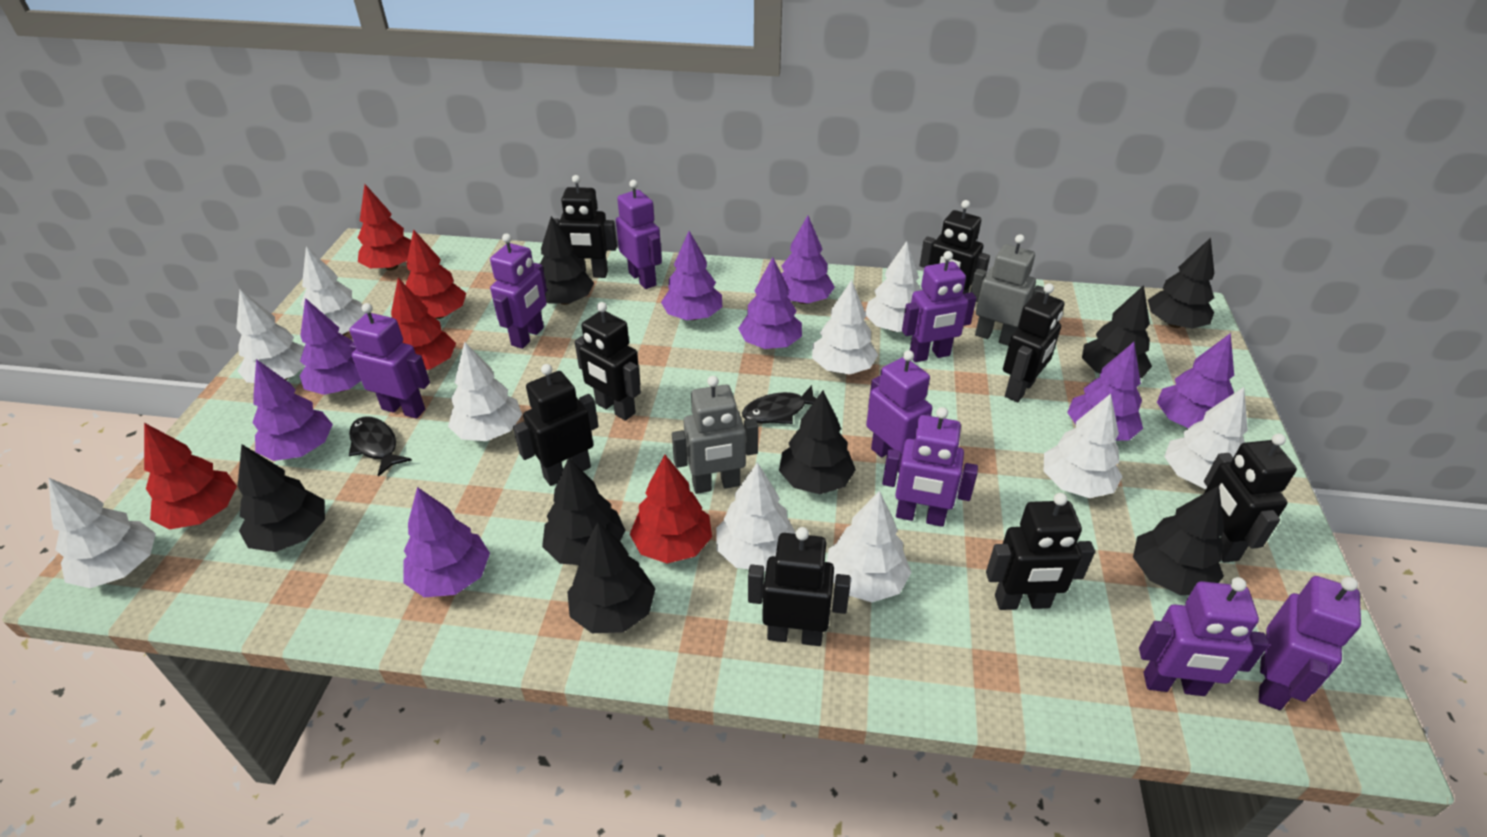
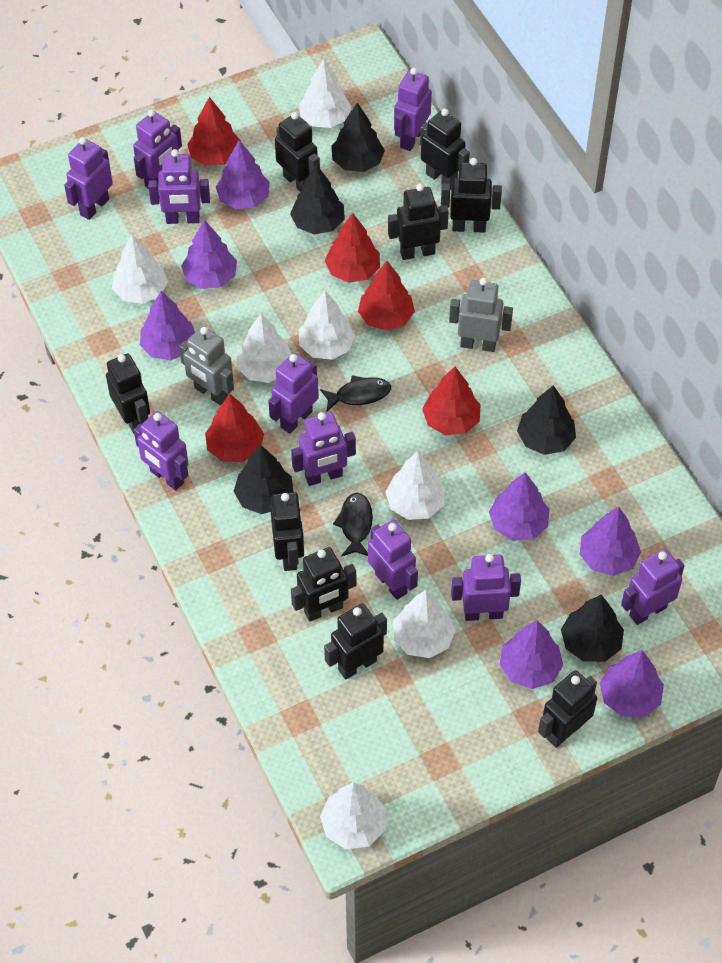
black robot: 8 -> 9
black tree: 8 -> 5
purple robot: 8 -> 10
purple tree: 8 -> 7
white tree: 10 -> 7

